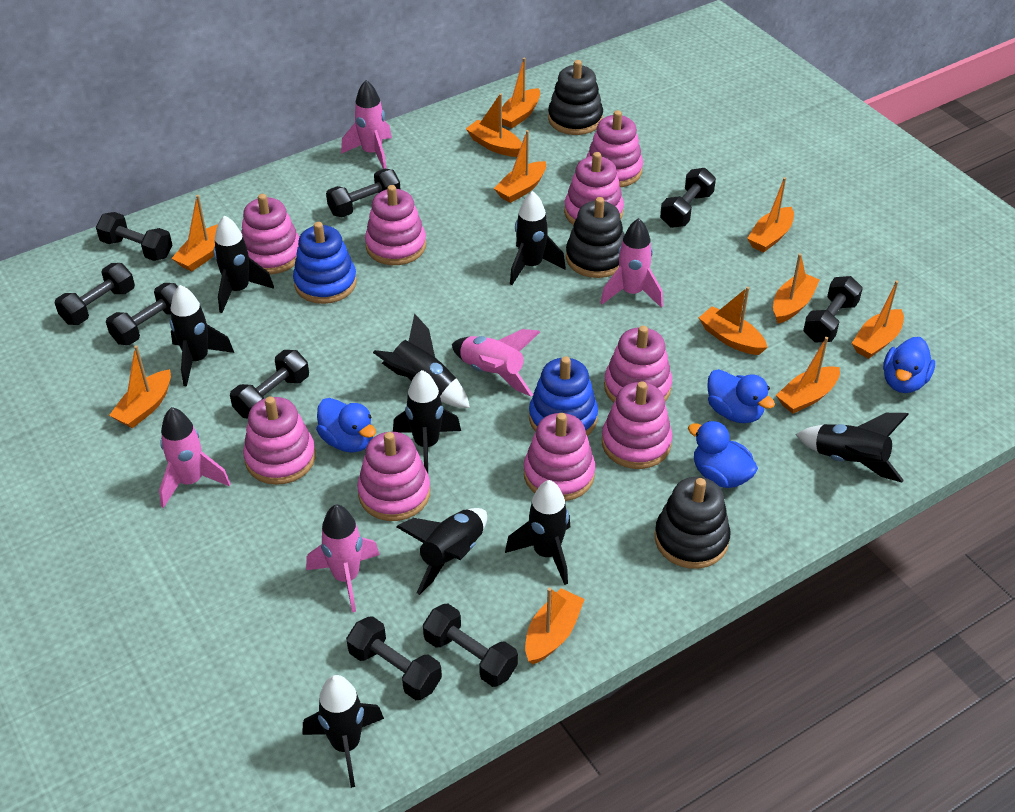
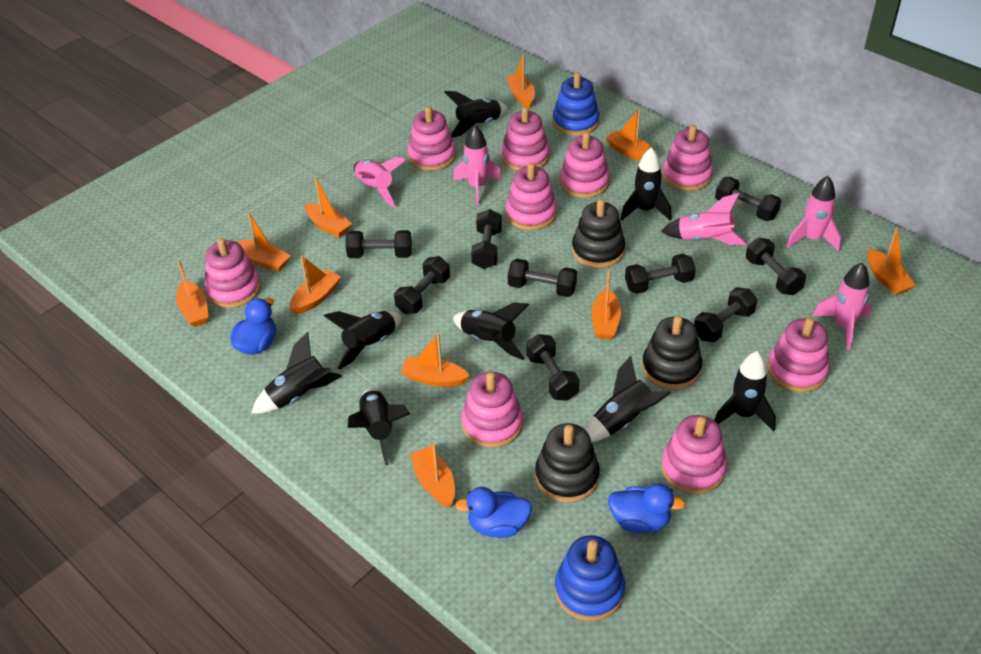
black rocket: 9 -> 8
blue duck: 4 -> 3
orange boat: 11 -> 10

